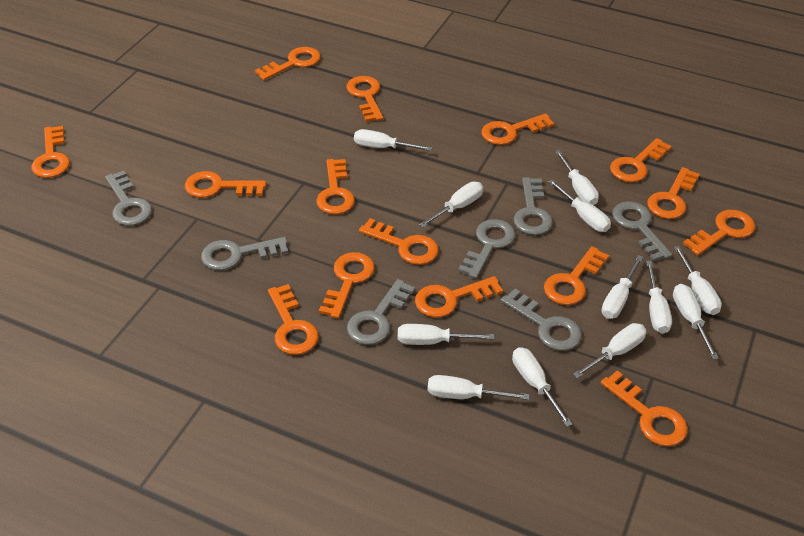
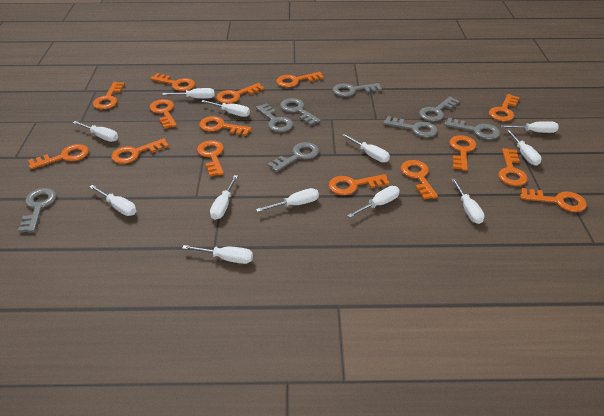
grey key: 7 -> 8

